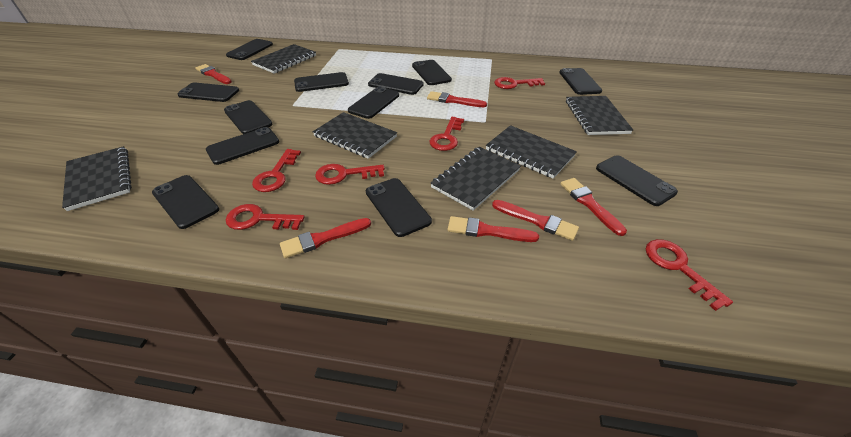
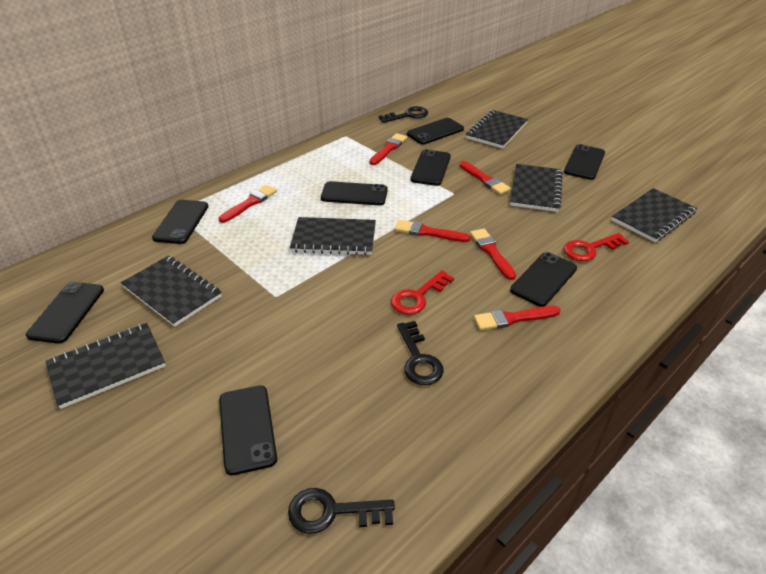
black key: 0 -> 3
black phone: 12 -> 8
red key: 6 -> 2

